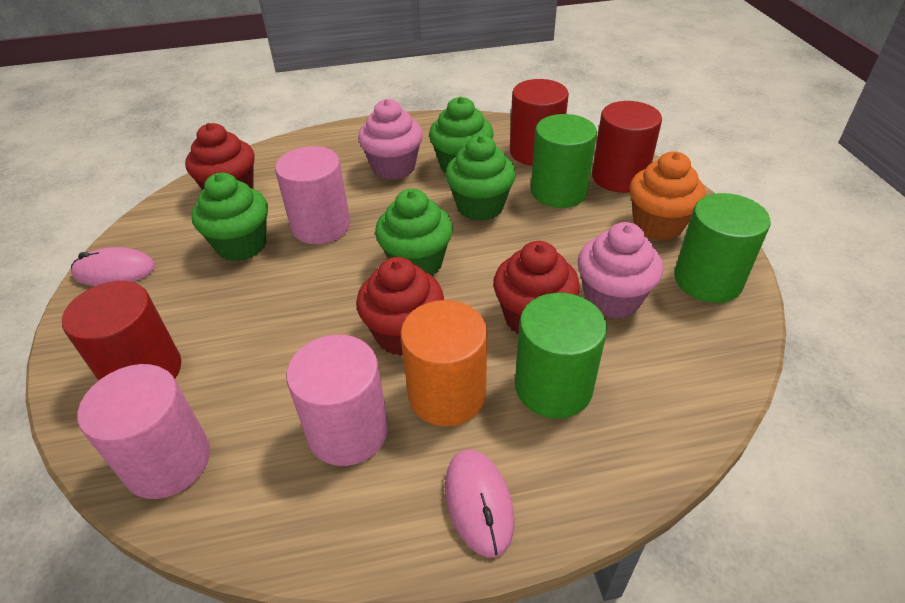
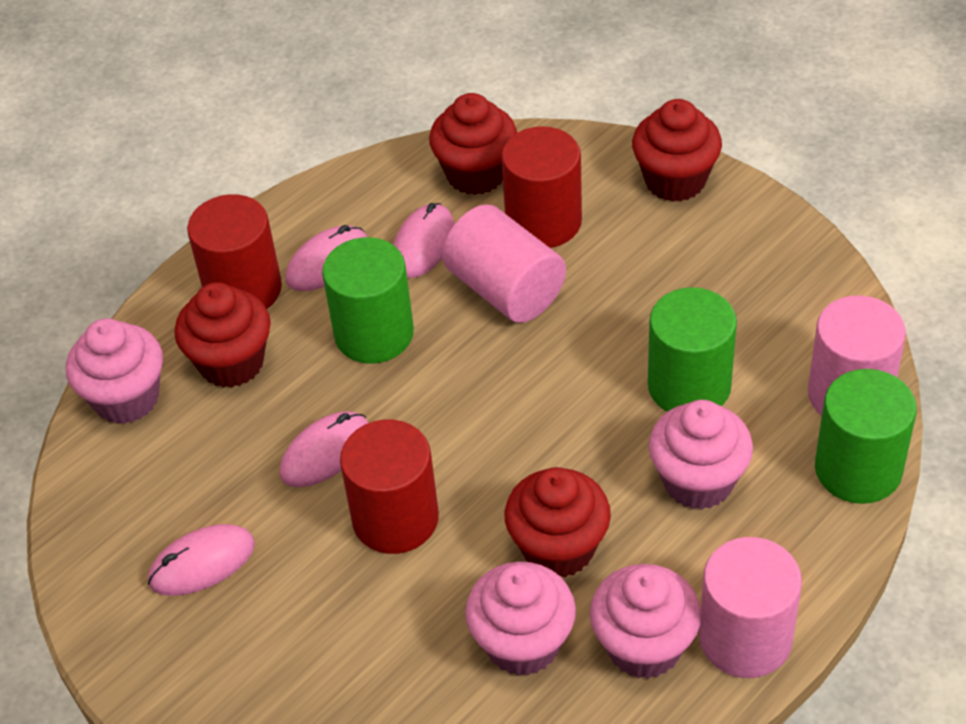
green cupcake: 4 -> 0
orange cupcake: 1 -> 0
orange cylinder: 1 -> 0
pink cupcake: 2 -> 4
pink mouse: 2 -> 4
red cupcake: 3 -> 4

